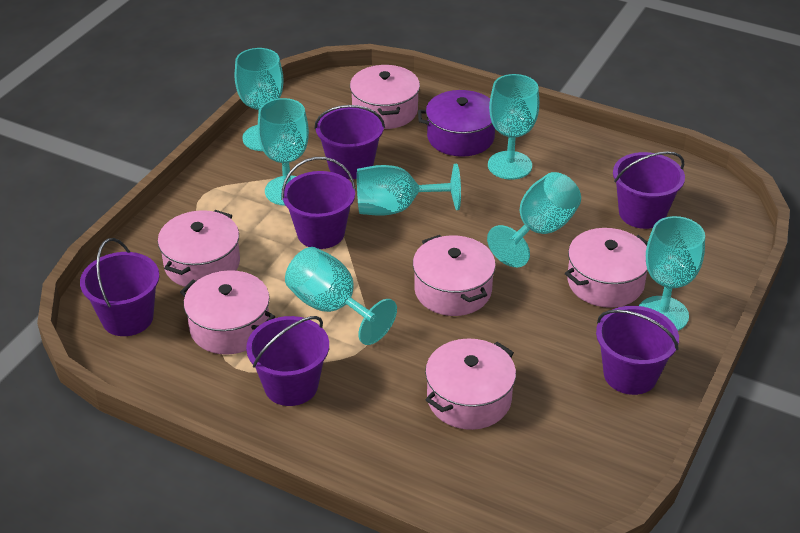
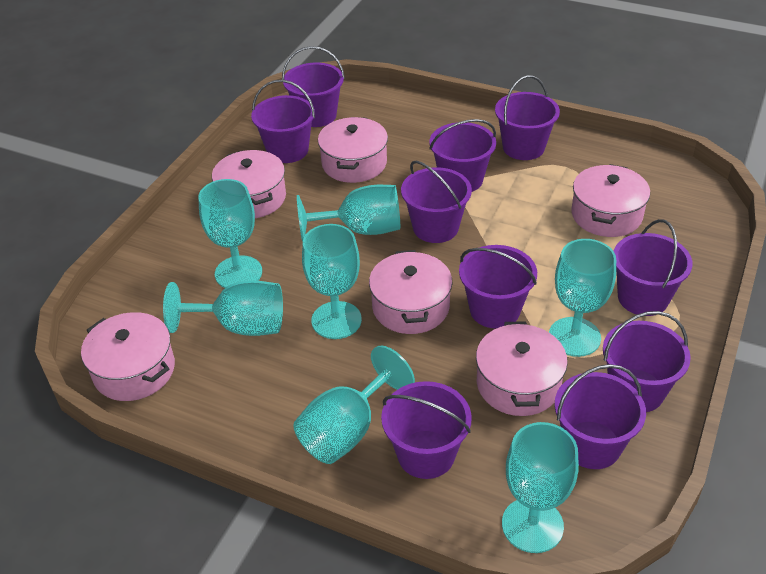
purple bucket: 6 -> 10
purple pot: 1 -> 0

